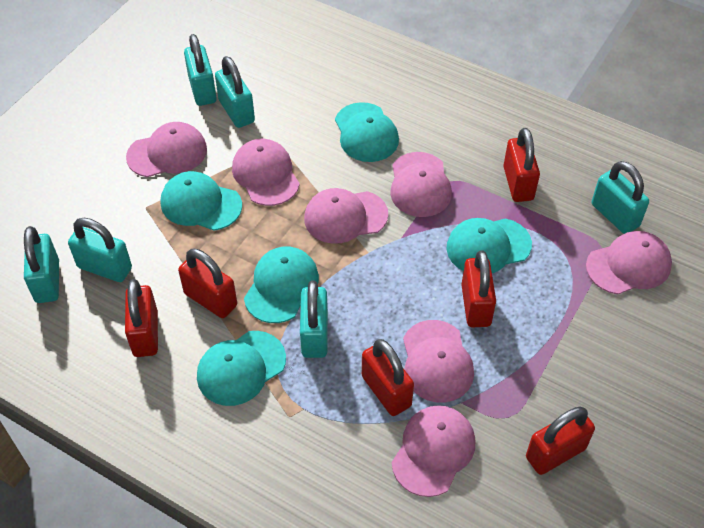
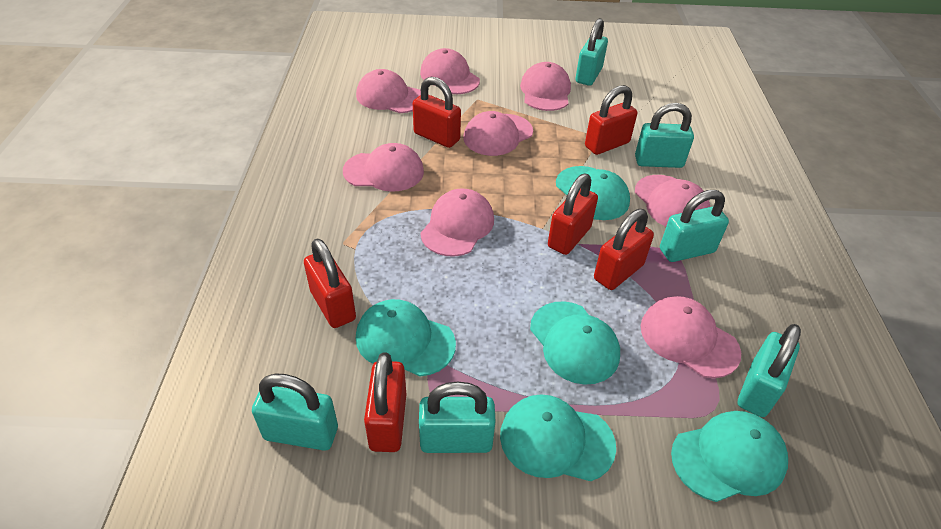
pink cap: 7 -> 8

